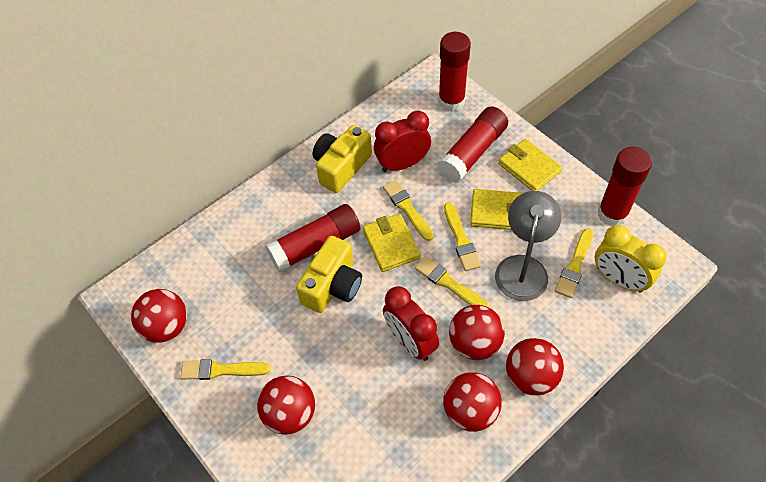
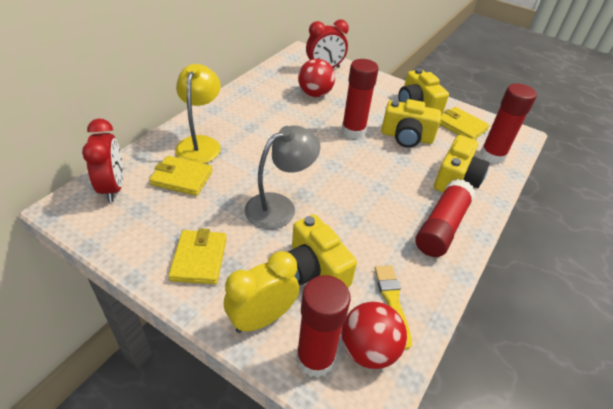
red ball: 5 -> 2
yellow brush: 5 -> 1
yellow camera: 2 -> 4
yellow lamp: 0 -> 1

